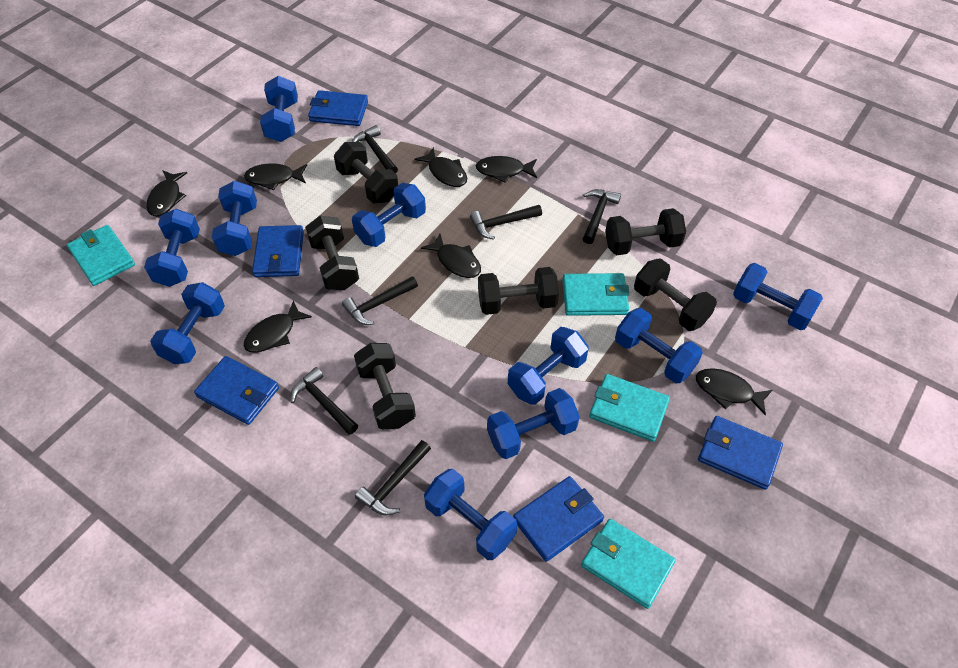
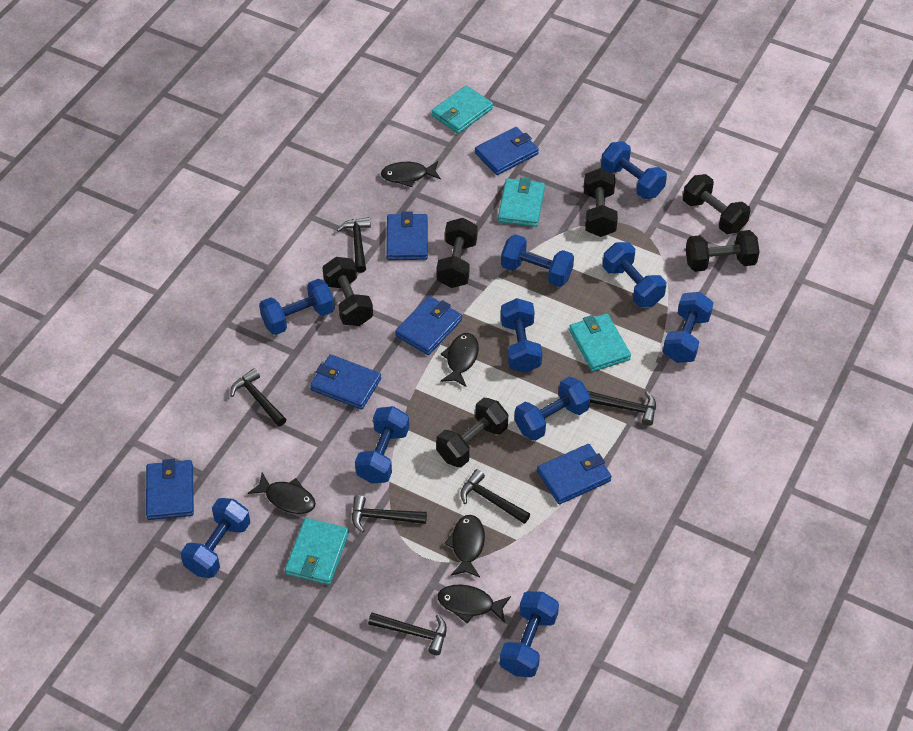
black fish: 7 -> 5
blue wallet: 5 -> 6

